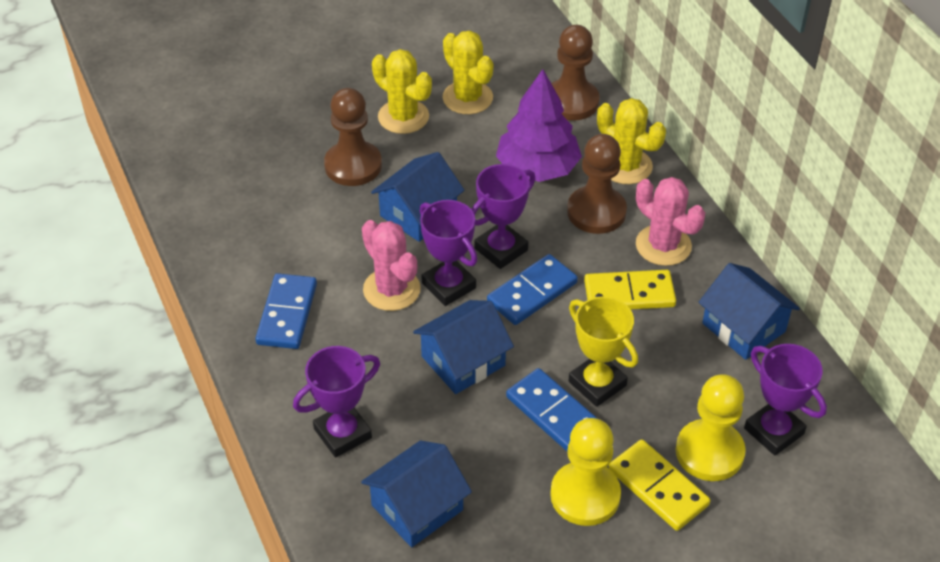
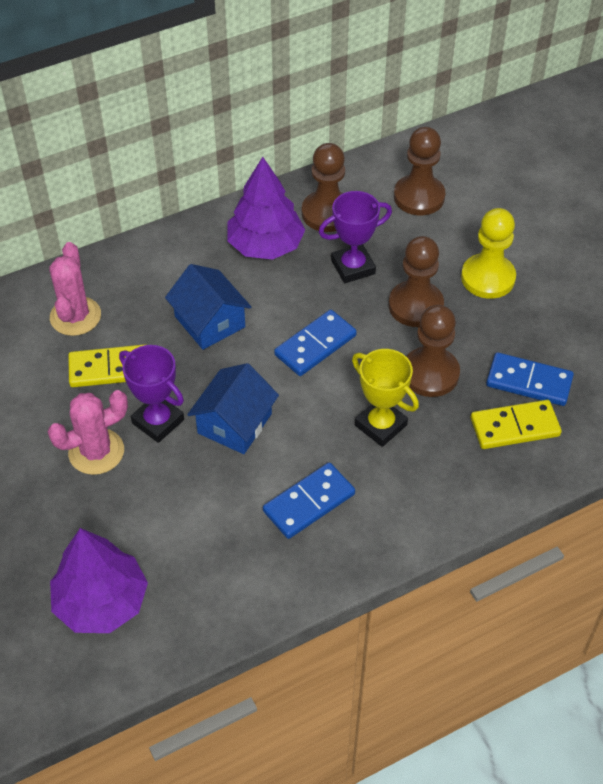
blue house: 4 -> 2
brown pawn: 3 -> 4
purple tree: 1 -> 2
purple trophy: 4 -> 2
yellow cactus: 3 -> 0
yellow pawn: 2 -> 1

